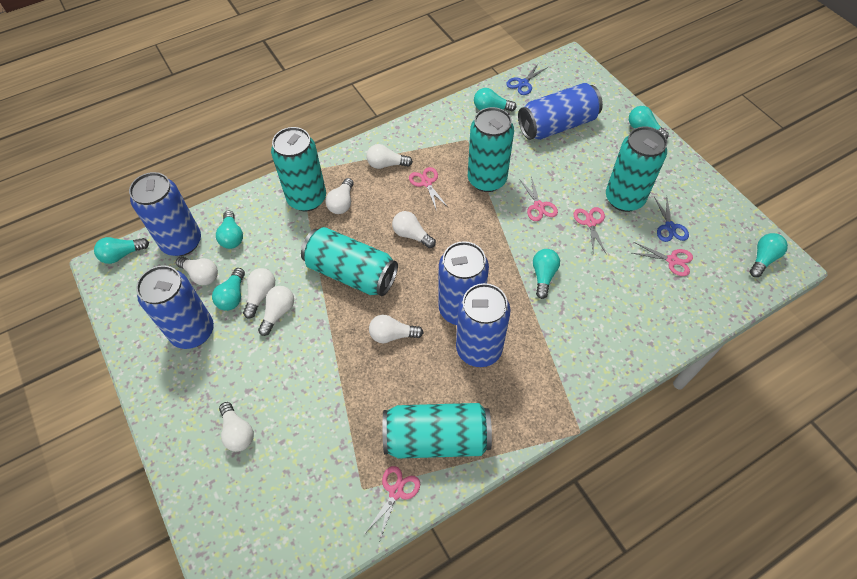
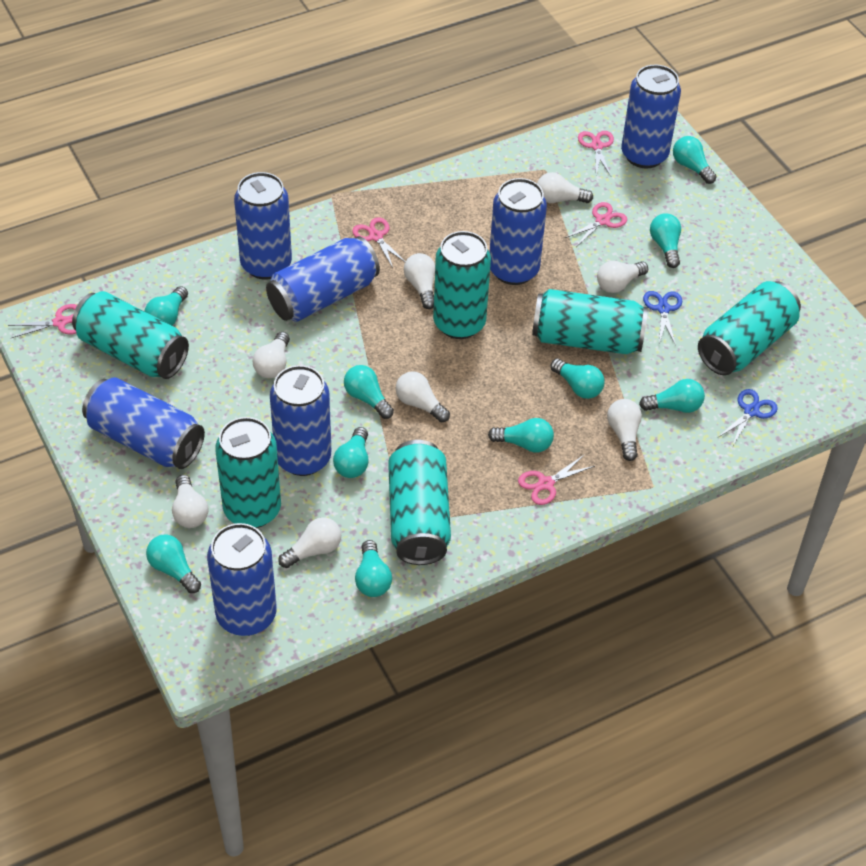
blue can: 5 -> 7
turquoise can: 5 -> 6
turquoise light bulb: 7 -> 10

